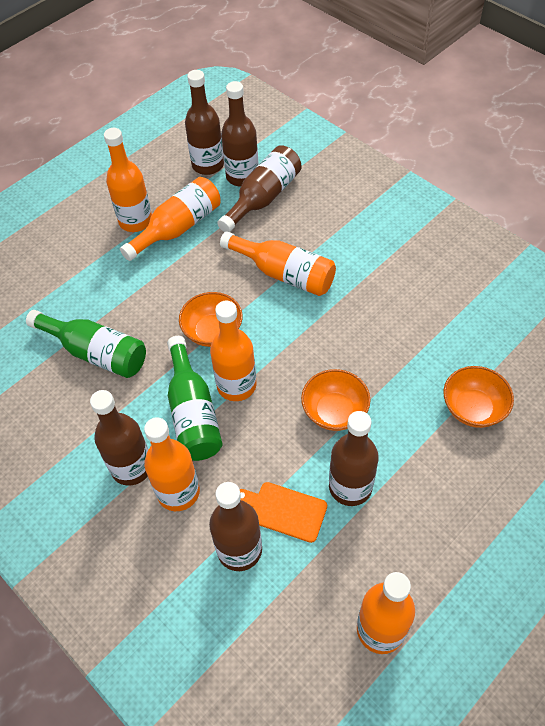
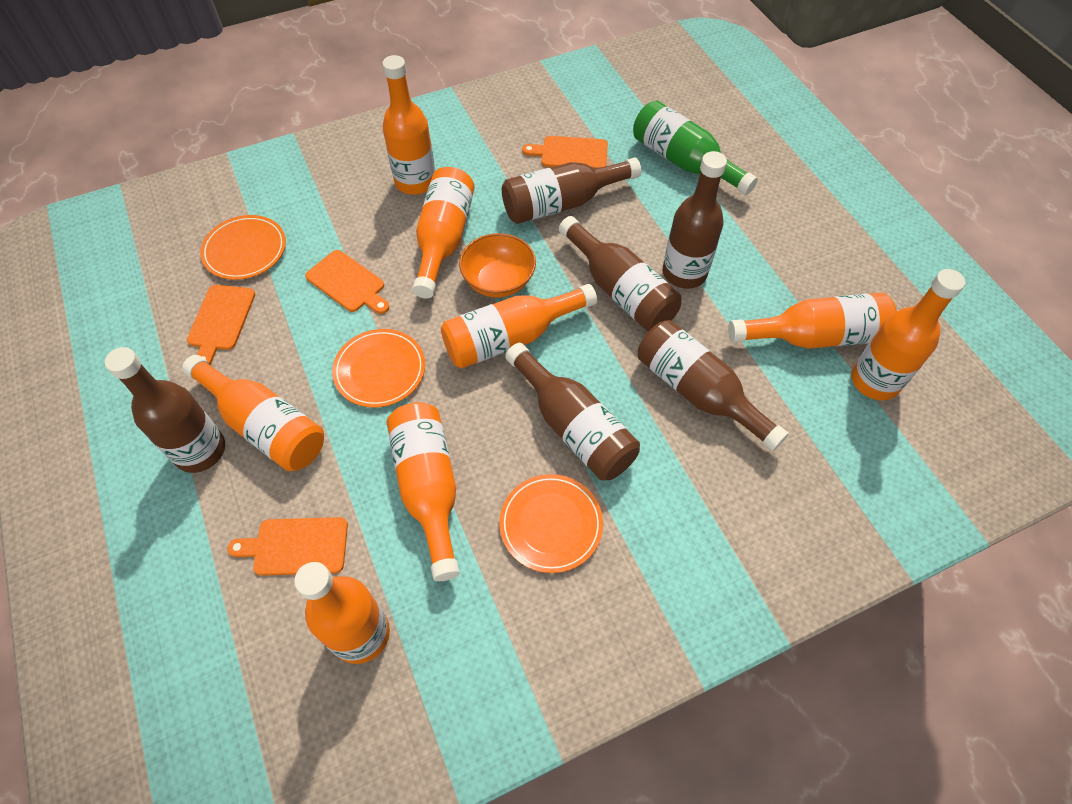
green bottle: 2 -> 1
orange bottle: 6 -> 8
orange bowl: 3 -> 1
orange cutting board: 1 -> 4
orange plate: 0 -> 3

